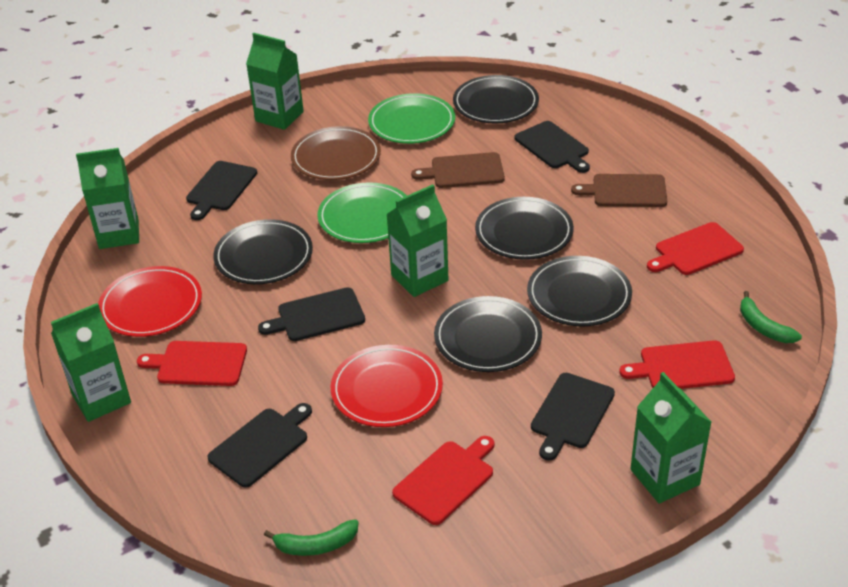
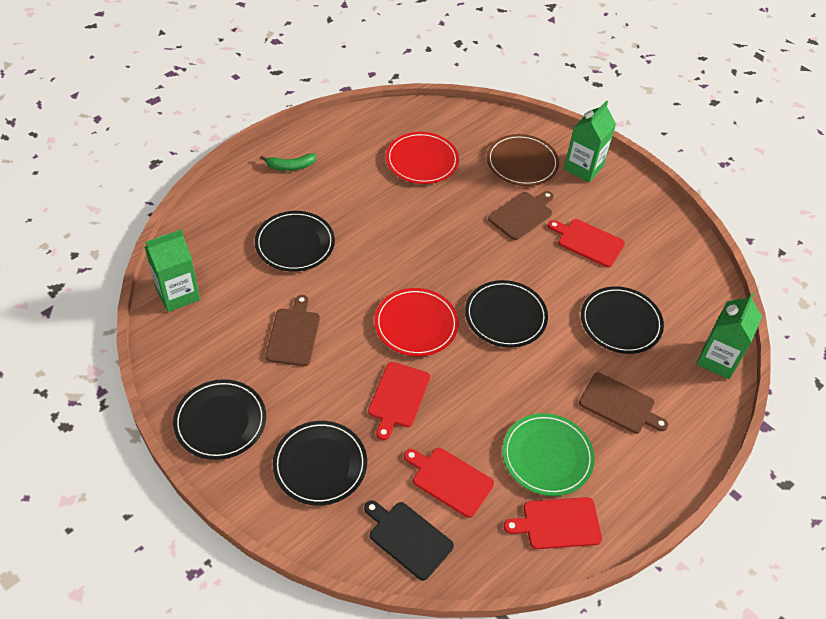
black cutting board: 5 -> 1
brown cutting board: 2 -> 3
green banana: 2 -> 1
green carton: 5 -> 3
green plate: 2 -> 1

